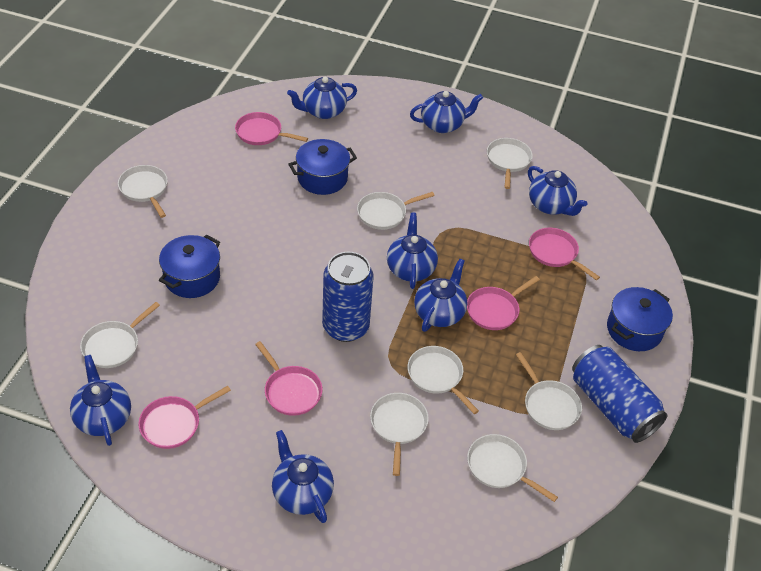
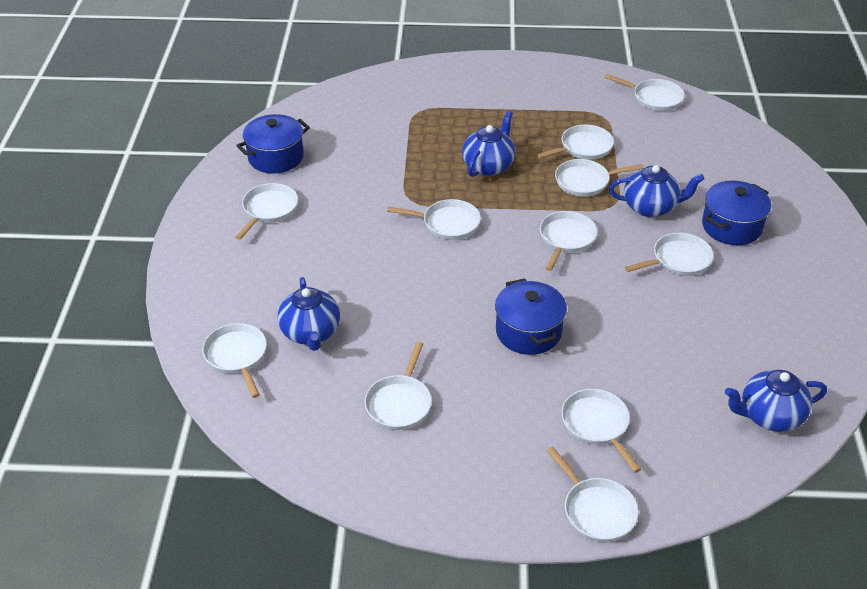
blue can: 2 -> 0
blue teapot: 7 -> 4
pink pan: 5 -> 0
white pan: 8 -> 11

